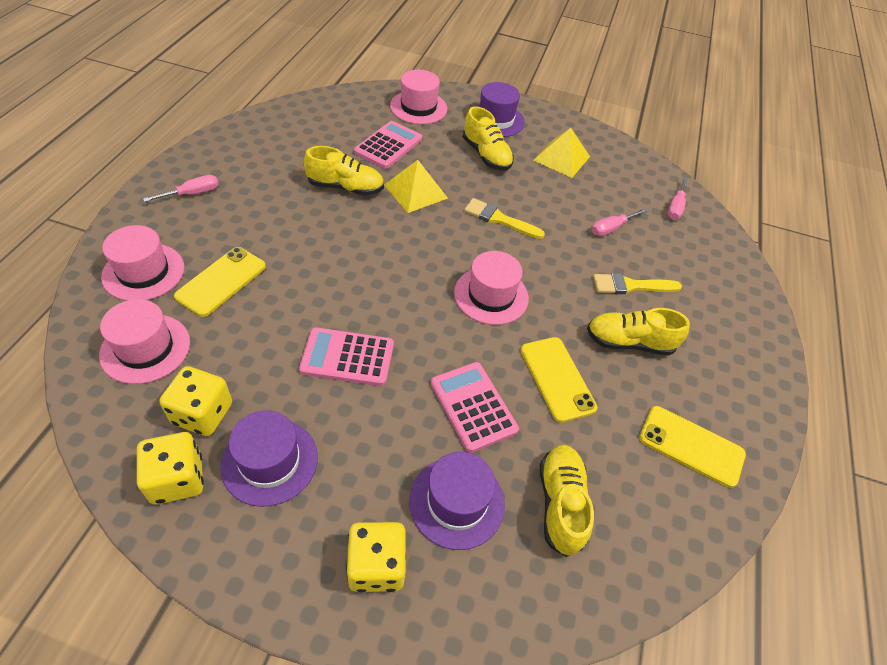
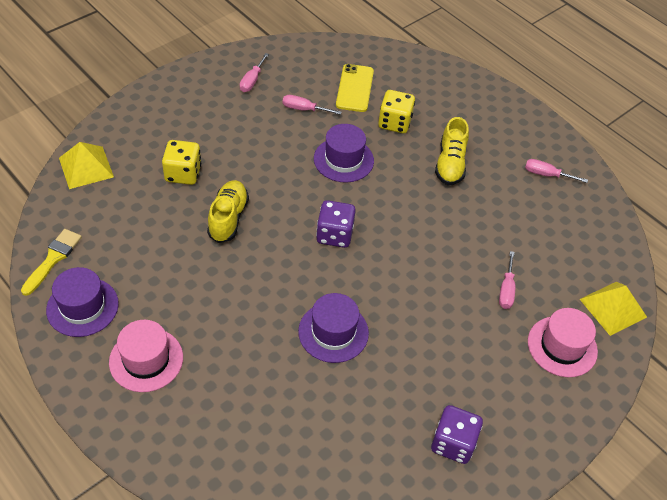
pink calculator: 3 -> 0
pink hat: 4 -> 2
pink screwdriver: 3 -> 4
purple dice: 0 -> 2
yellow brush: 2 -> 1
yellow dice: 3 -> 2
yellow phone: 3 -> 1
yellow shoe: 4 -> 2

